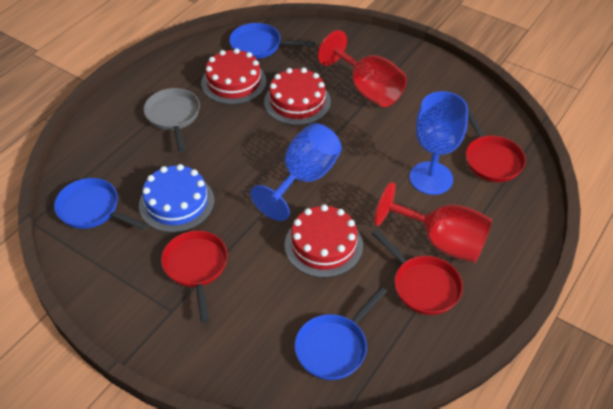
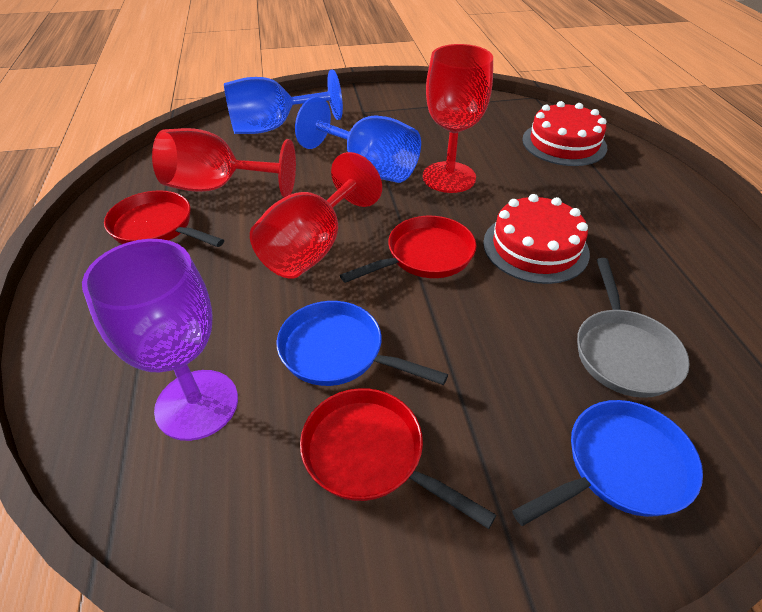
blue cake: 1 -> 0
blue pan: 3 -> 2
purple goblet: 0 -> 1
red cake: 3 -> 2
red goblet: 2 -> 3

